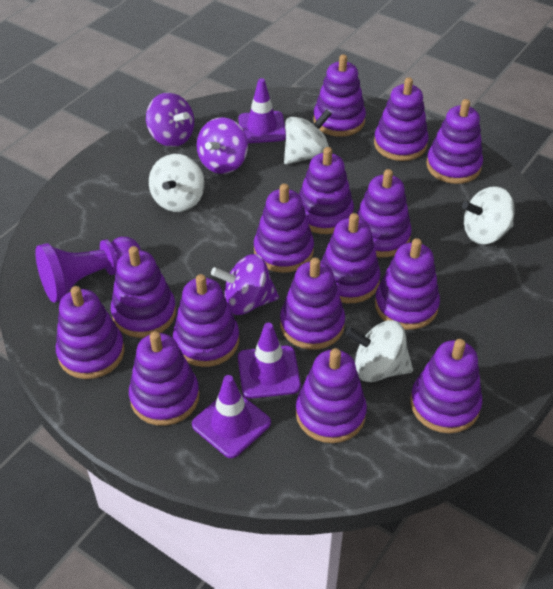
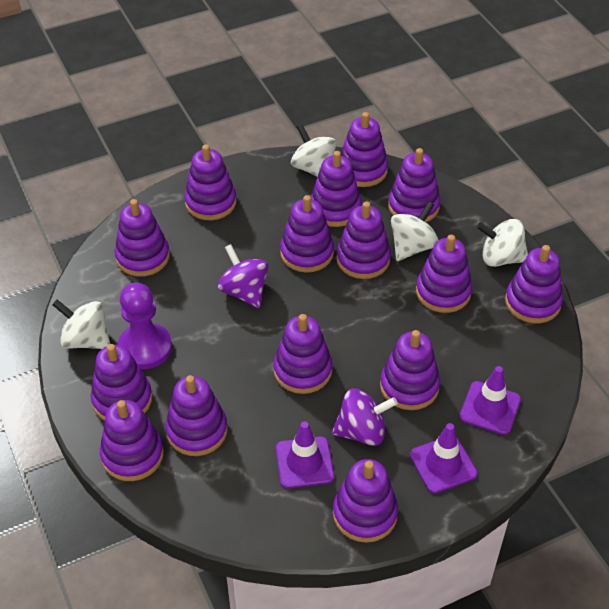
purple spinning top: 3 -> 2

